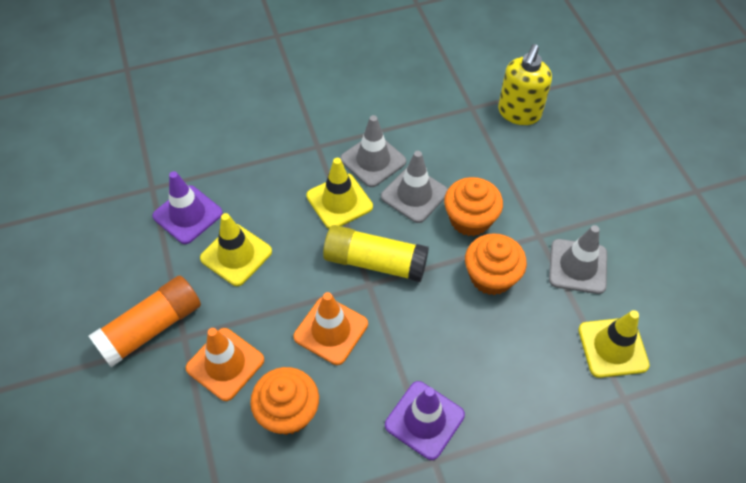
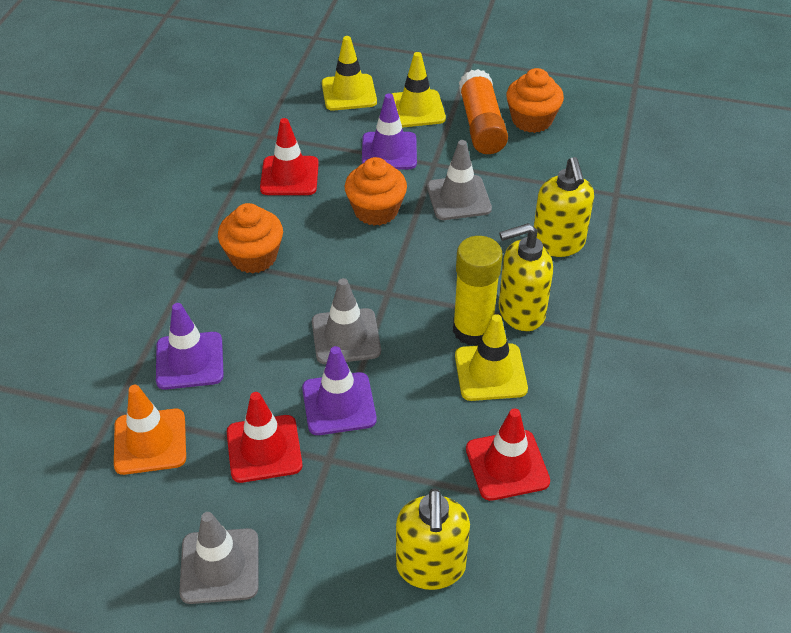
orange traffic cone: 2 -> 1
purple traffic cone: 2 -> 3
red traffic cone: 0 -> 3
yellow soap dispenser: 1 -> 3

